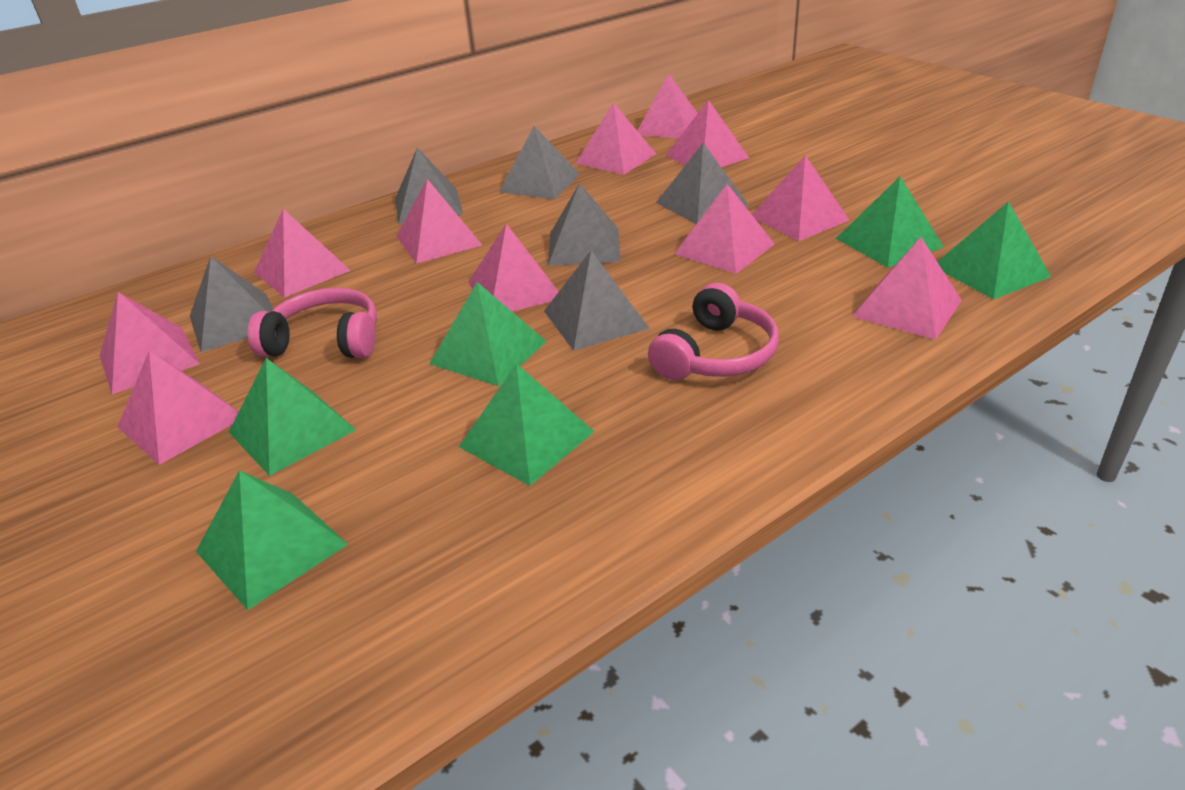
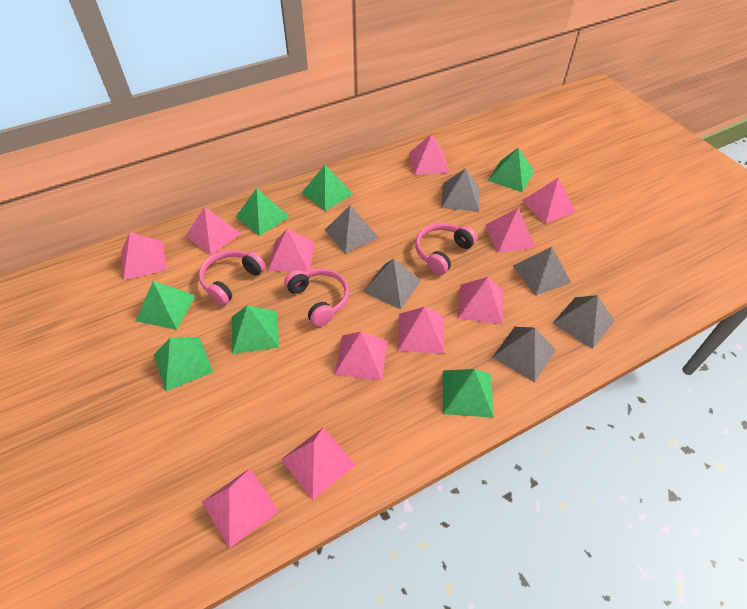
green pyramid: 6 -> 7
pink headphones: 2 -> 3

